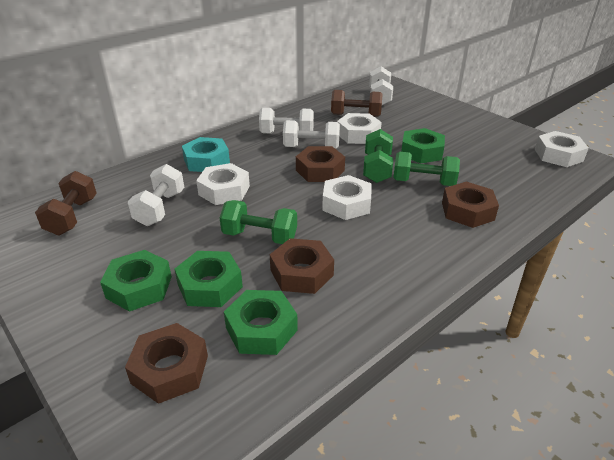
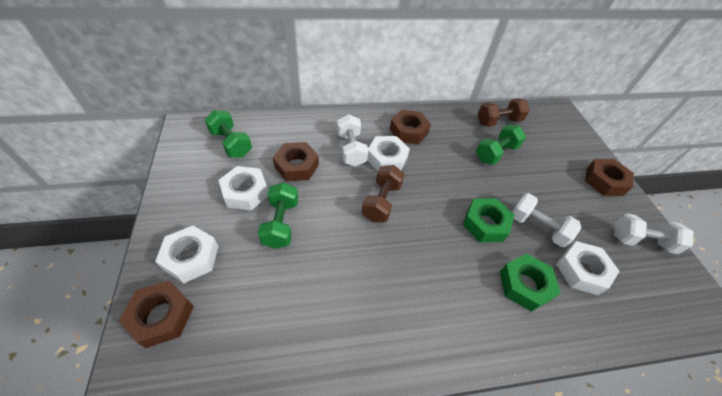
green nut: 4 -> 2
turquoise nut: 1 -> 0
white dumbbell: 4 -> 3

